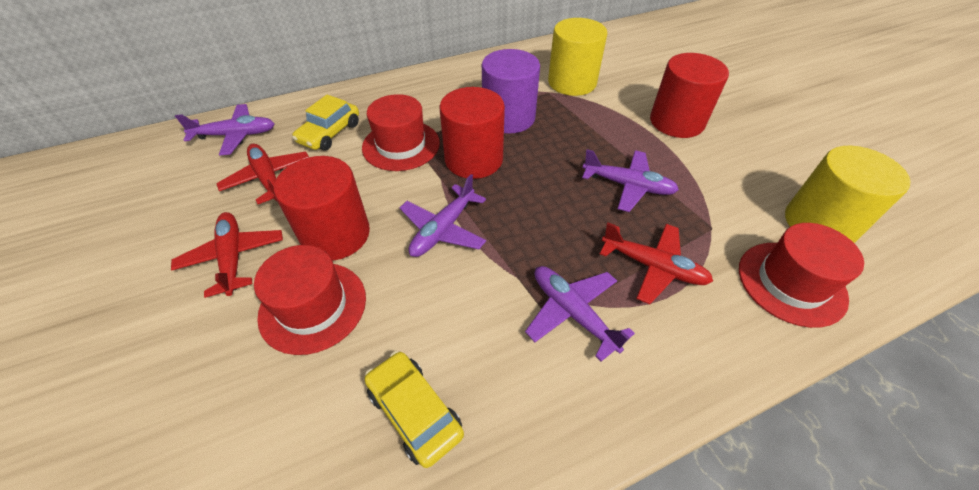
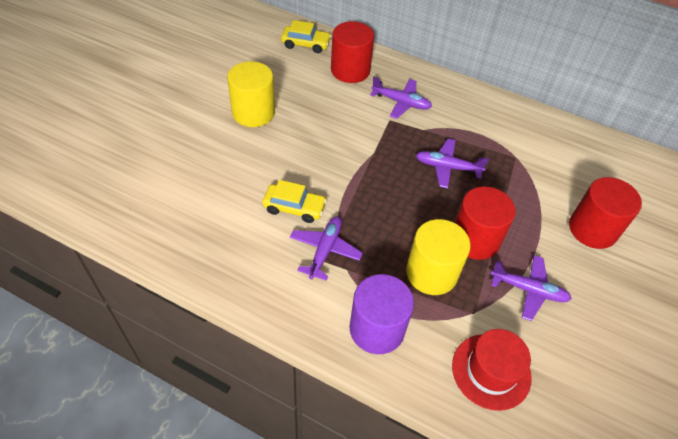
red hat: 3 -> 1
red plane: 3 -> 0

